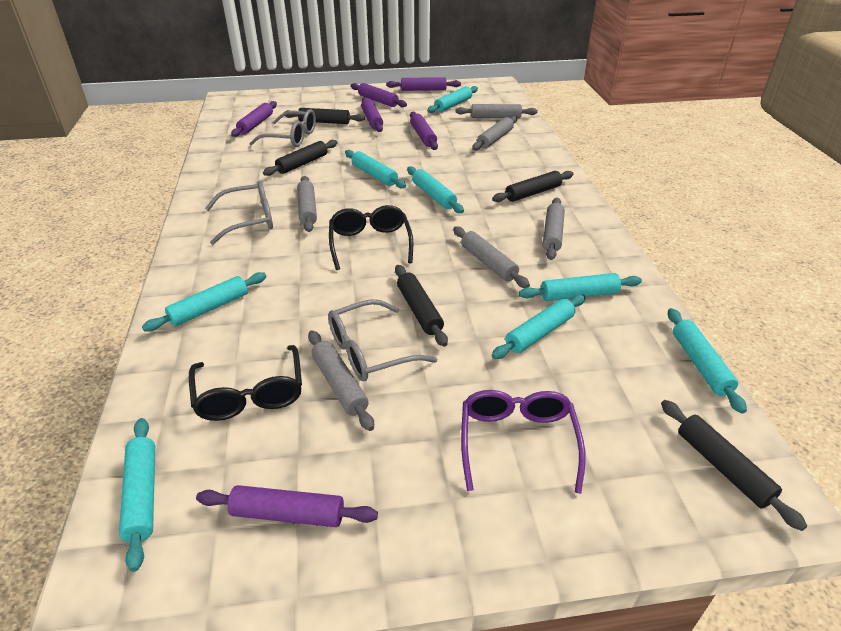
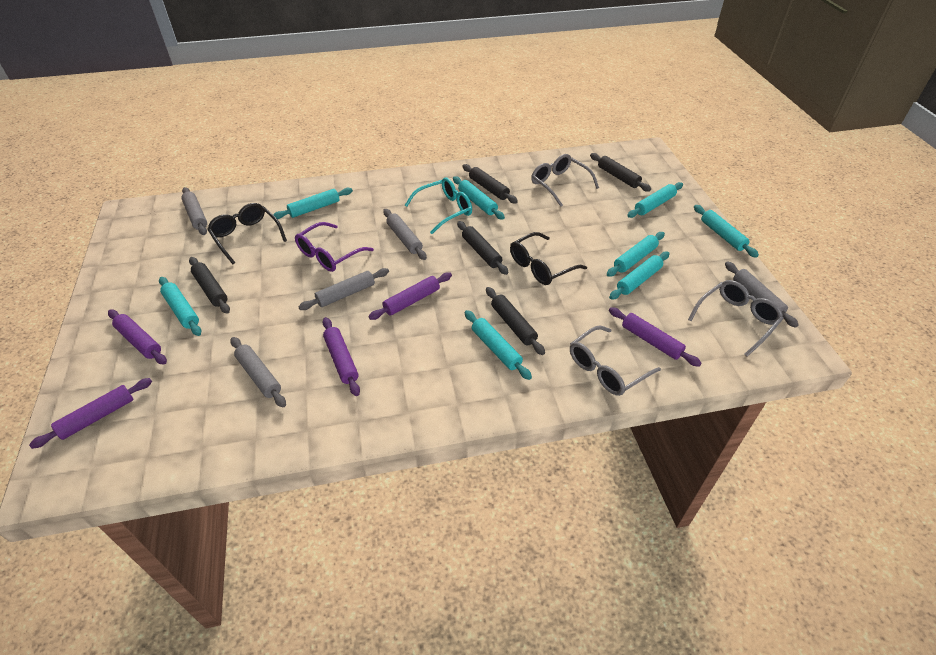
grey rolling pin: 6 -> 5
purple rolling pin: 6 -> 5
turquoise glasses: 0 -> 1

